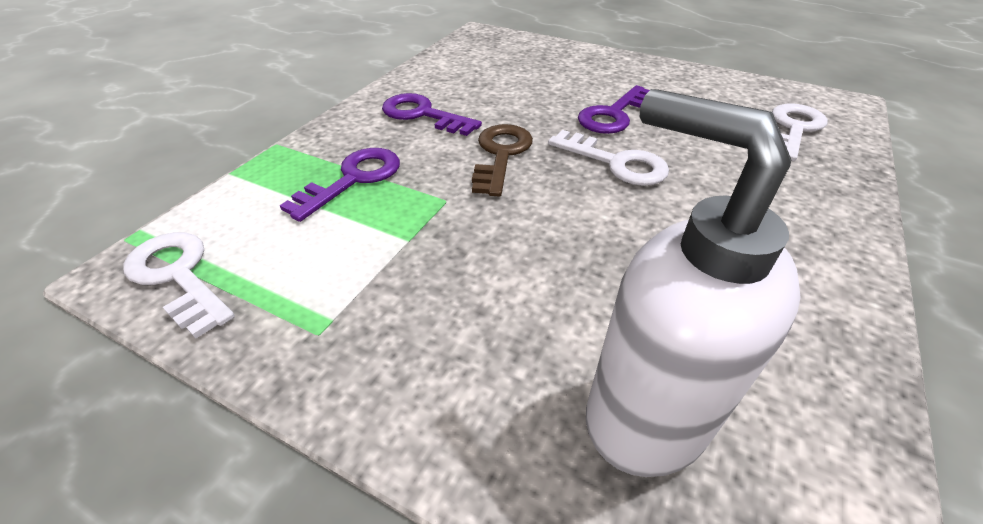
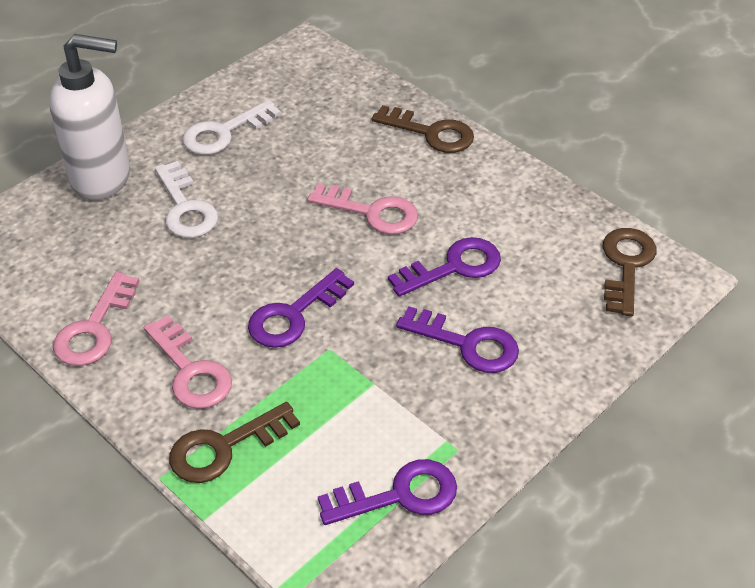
brown key: 1 -> 3
pink key: 0 -> 3
purple key: 3 -> 4
white key: 3 -> 2

